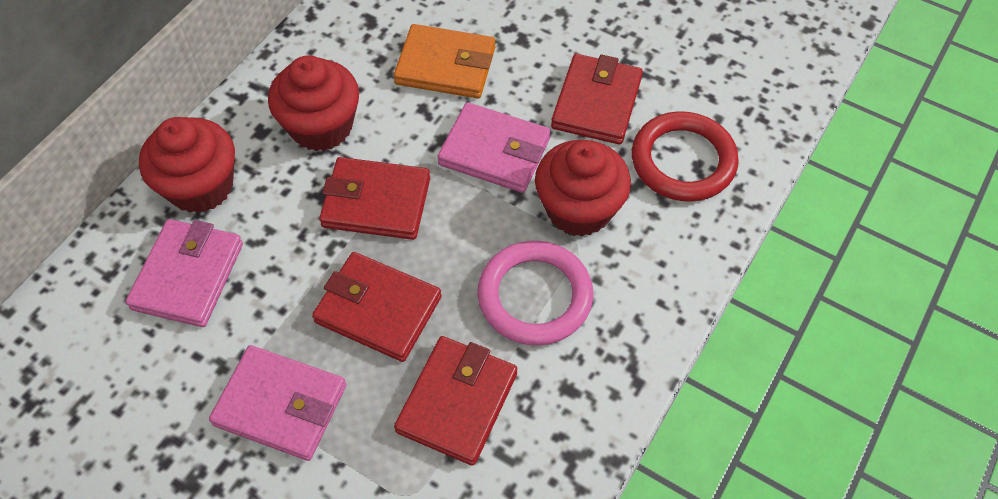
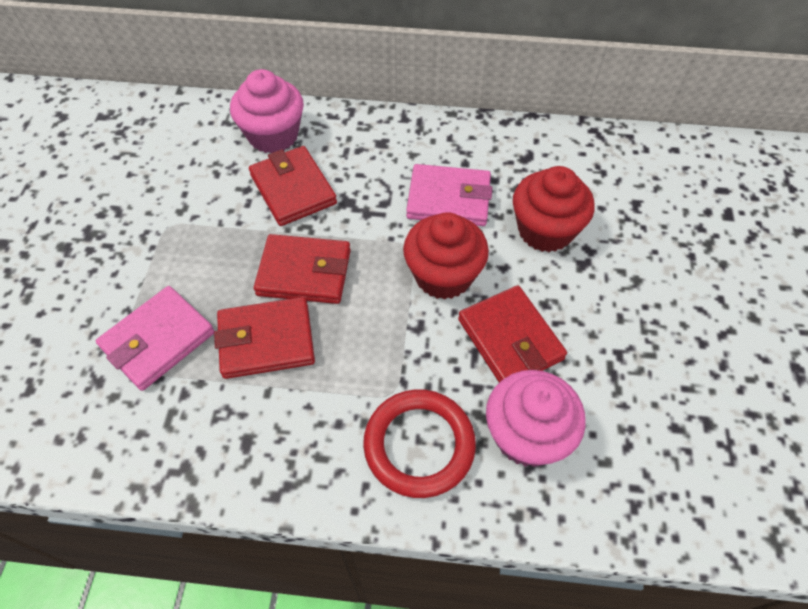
orange wallet: 1 -> 0
pink cupcake: 0 -> 2
pink ring: 1 -> 0
pink wallet: 3 -> 2
red cupcake: 3 -> 2

